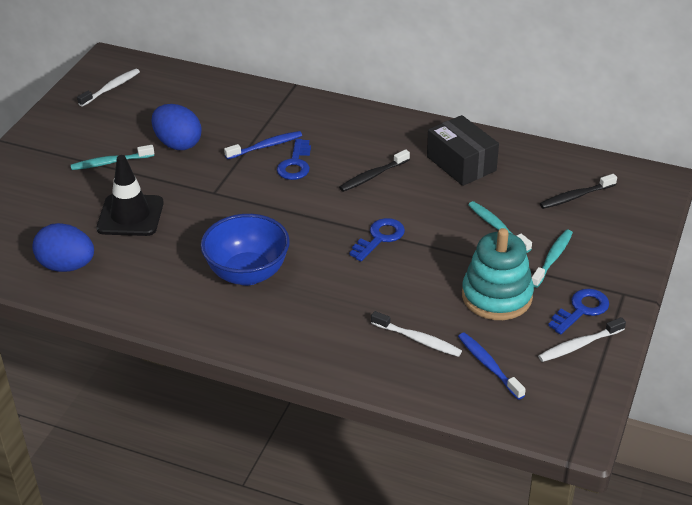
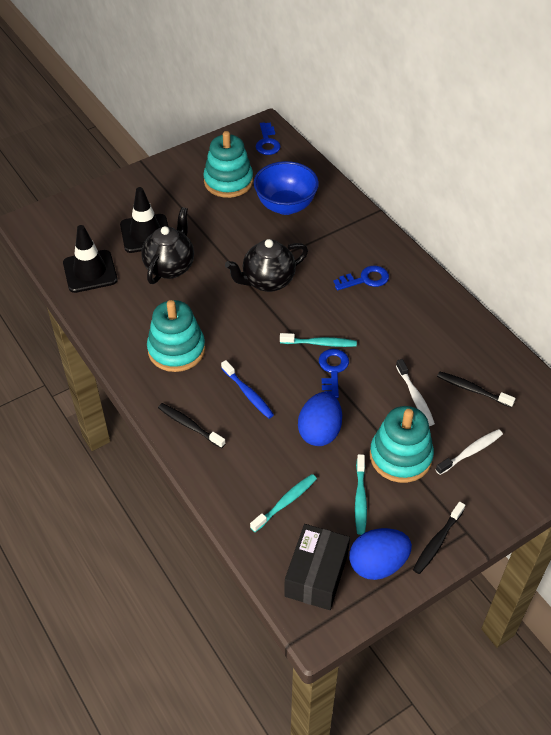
black teapot: 0 -> 2
black toothbrush: 2 -> 3
black traffic cone: 1 -> 2
blue toothbrush: 2 -> 1
turquoise stacking toy: 1 -> 3
white toothbrush: 3 -> 2

